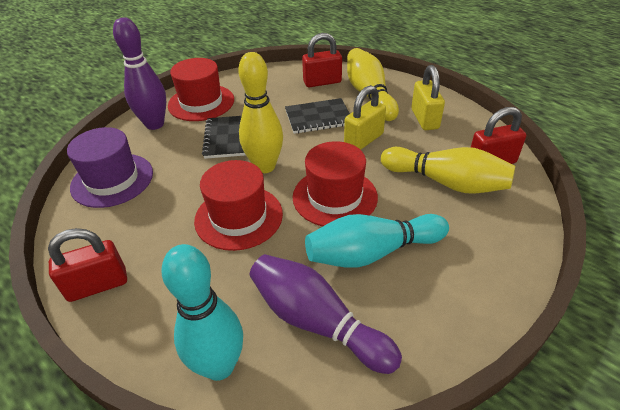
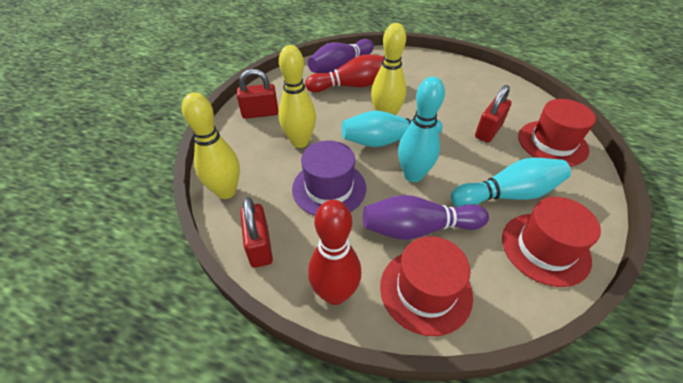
black notebook: 2 -> 0
red bowling pin: 0 -> 2
turquoise bowling pin: 2 -> 3
yellow padlock: 2 -> 0

